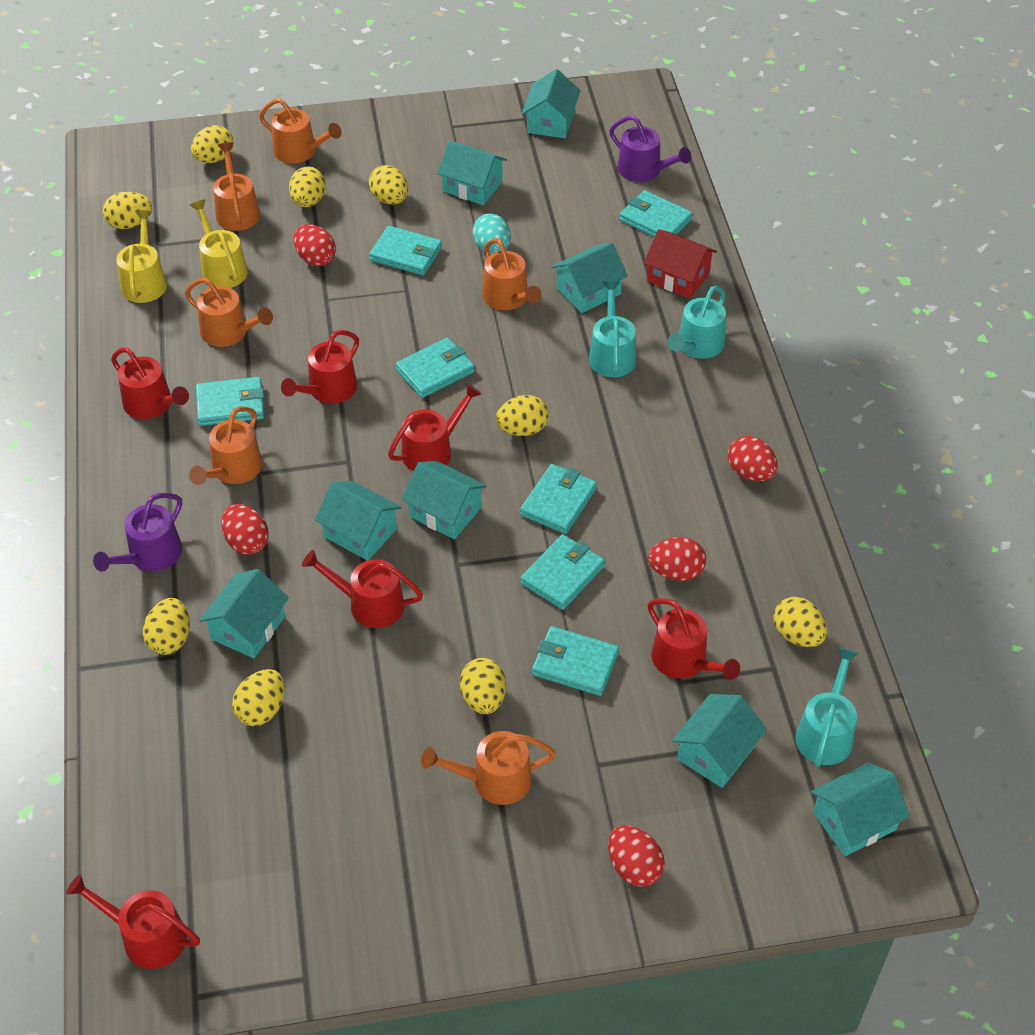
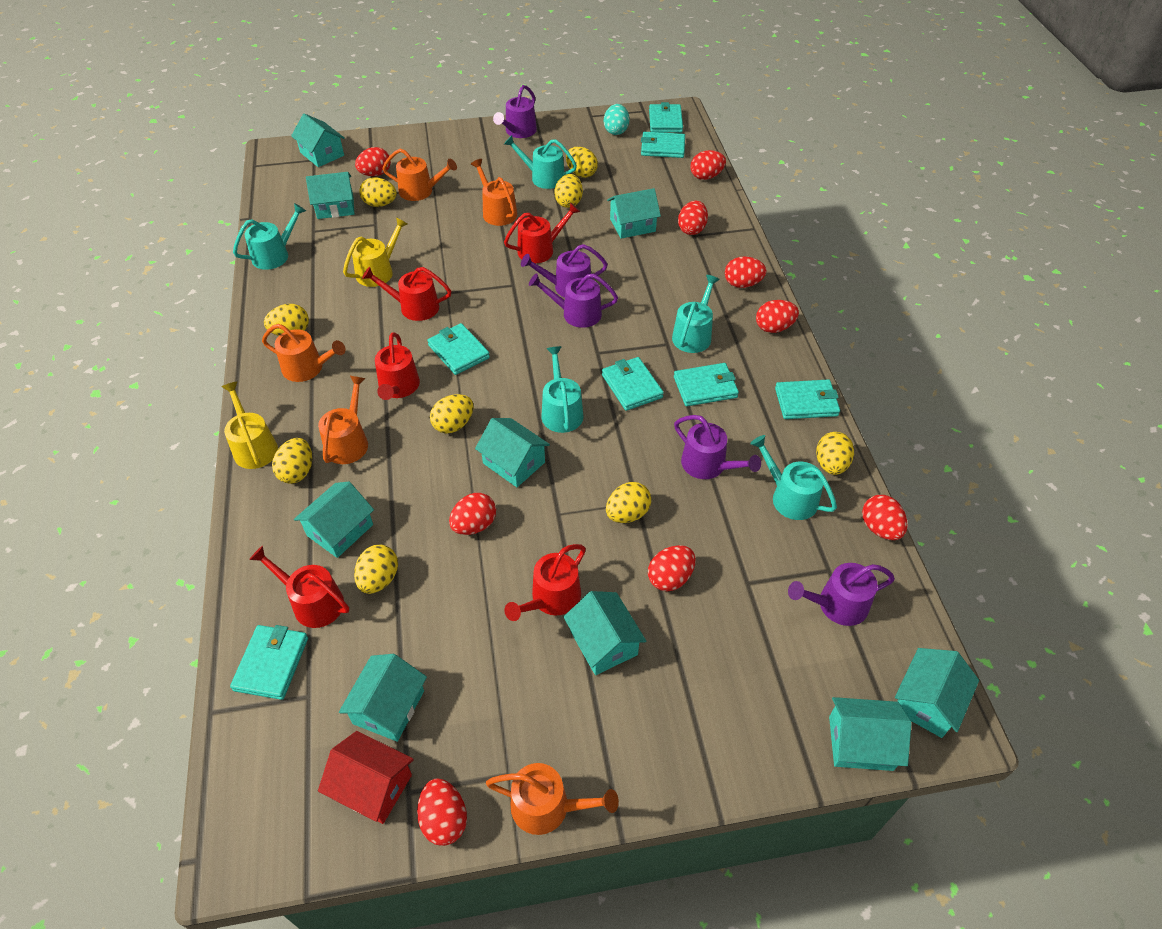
orange watering can: 6 -> 5
purple watering can: 2 -> 5
red egg: 5 -> 9
red watering can: 6 -> 5
turquoise house: 8 -> 9
turquoise watering can: 3 -> 5

